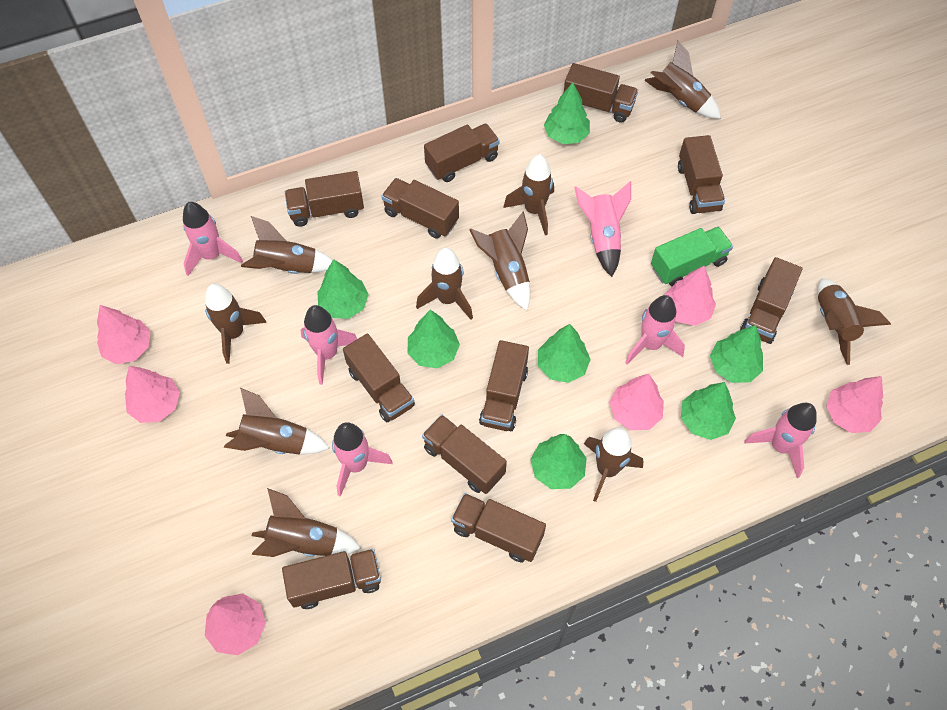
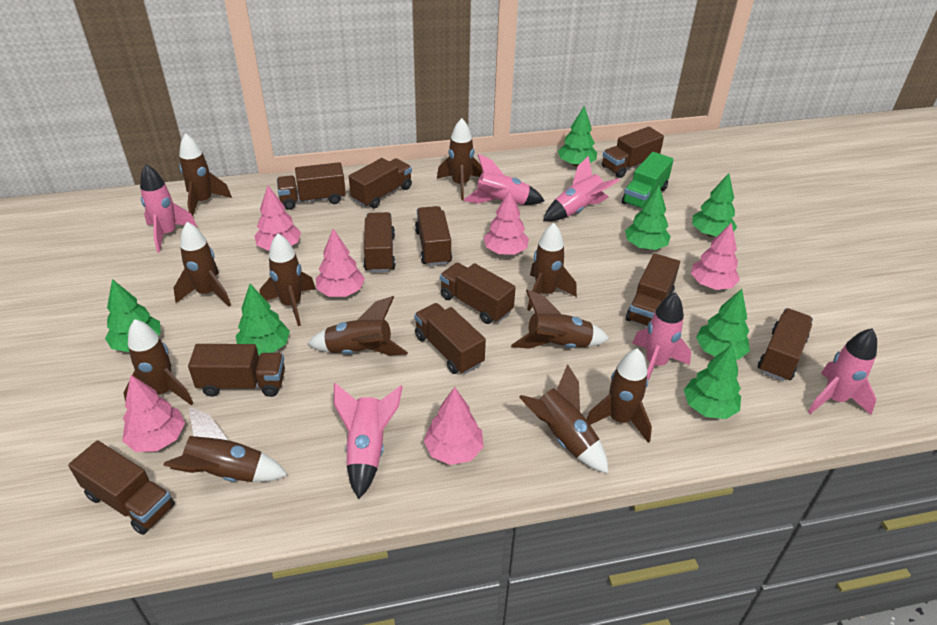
brown rocket: 10 -> 11

